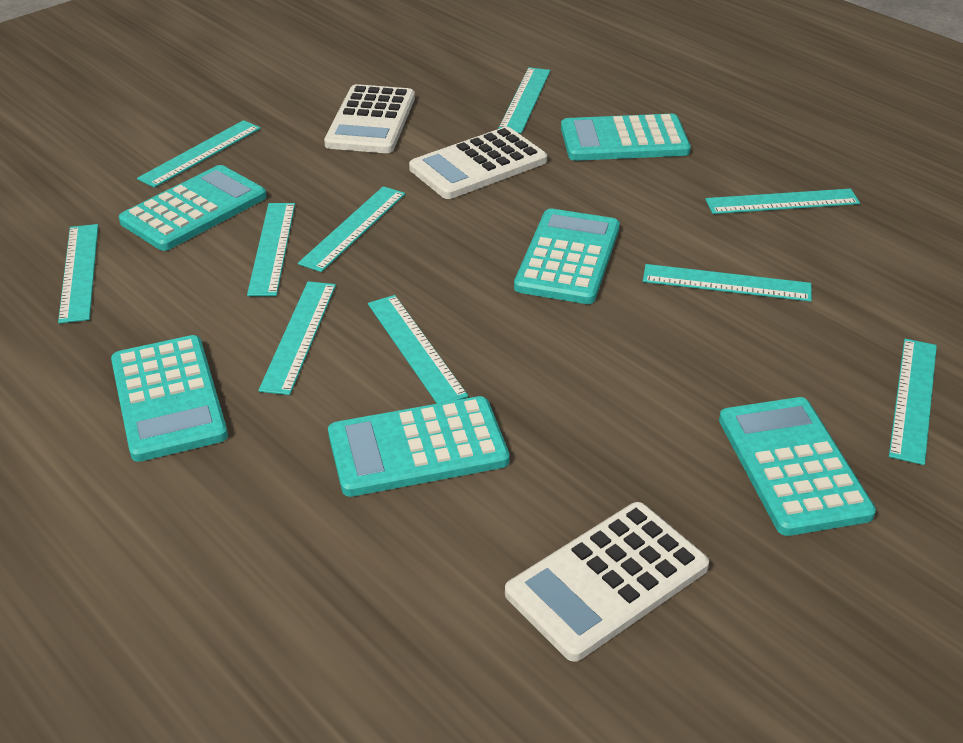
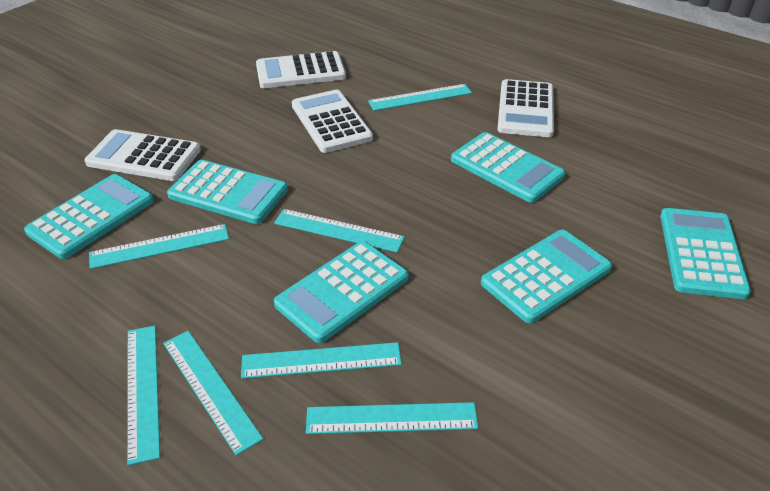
turquoise ruler: 10 -> 7
white calculator: 3 -> 4

